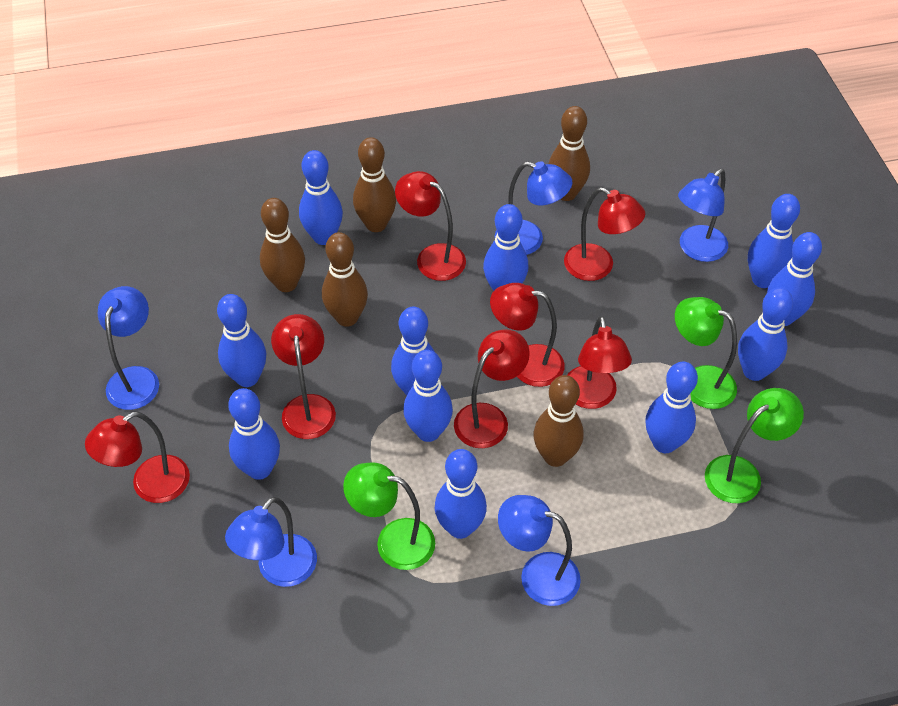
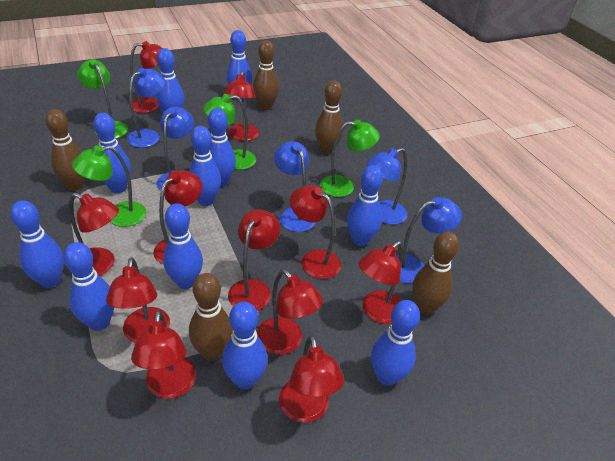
green lamp: 3 -> 4
red lamp: 7 -> 11

